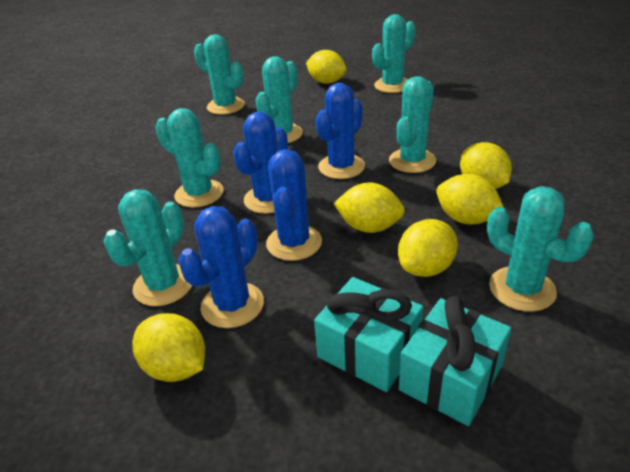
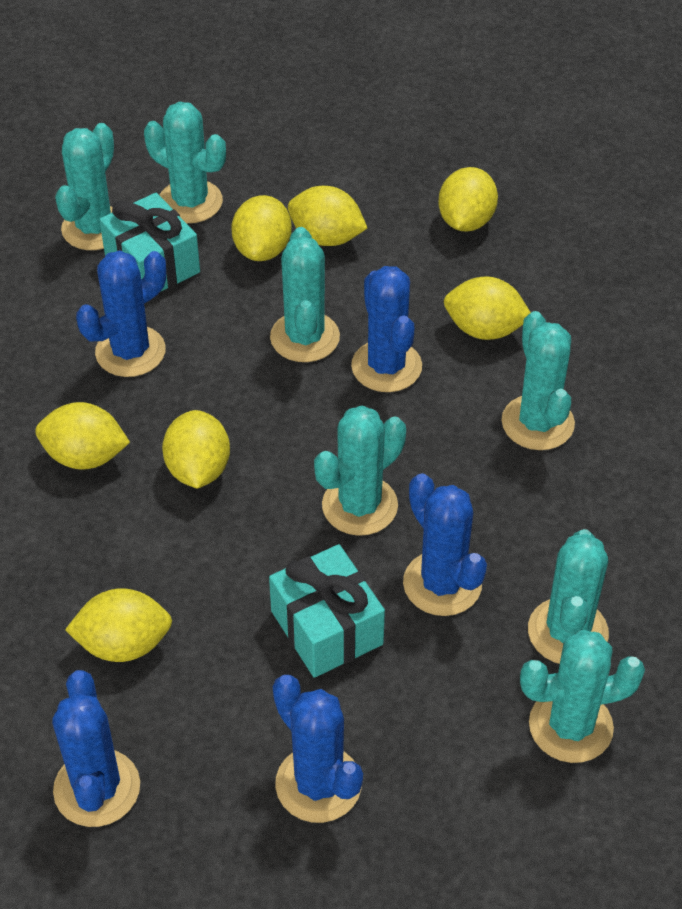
blue cactus: 4 -> 5
yellow lemon: 6 -> 7

